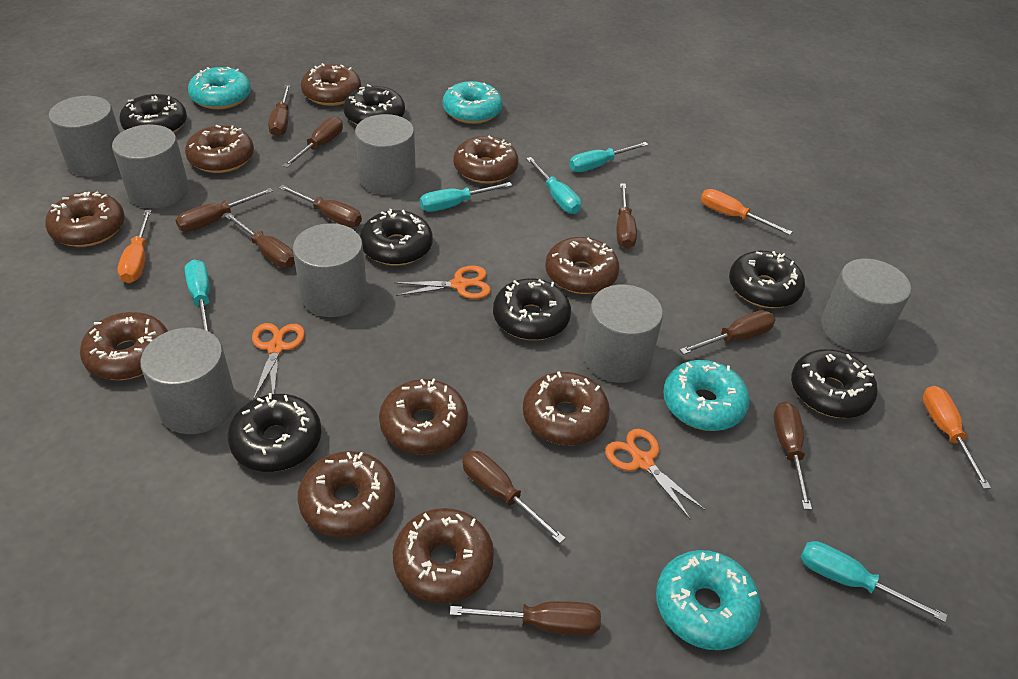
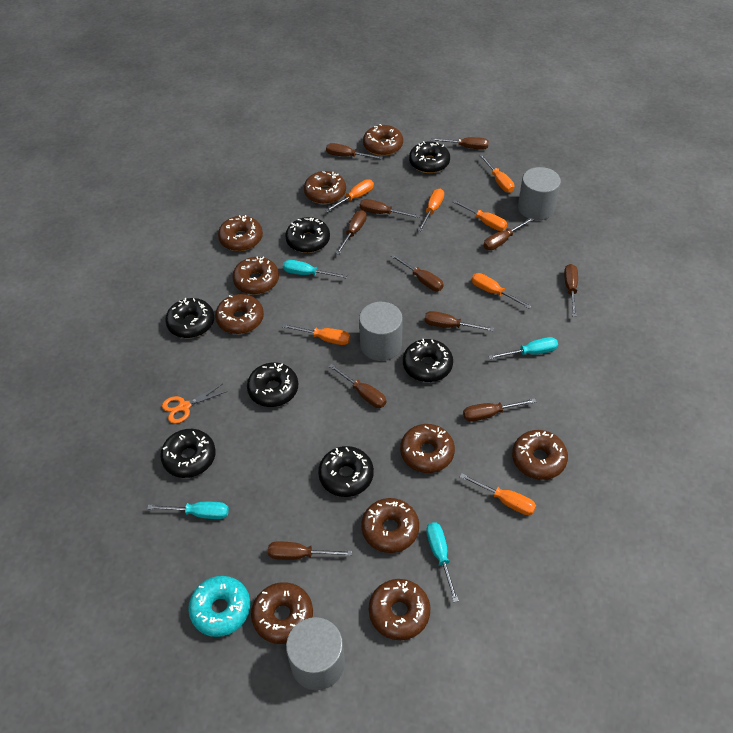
brown screwdriver: 10 -> 11
grey cylinder: 7 -> 3
orange scissors: 3 -> 1
orange screwdriver: 3 -> 7
turquoise donut: 4 -> 1
turquoise screwdriver: 5 -> 4

